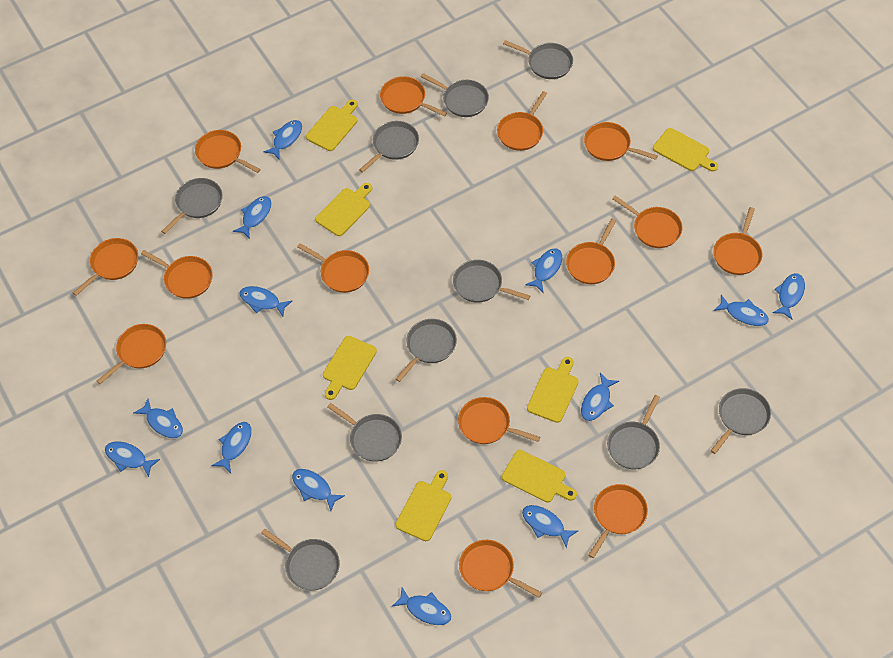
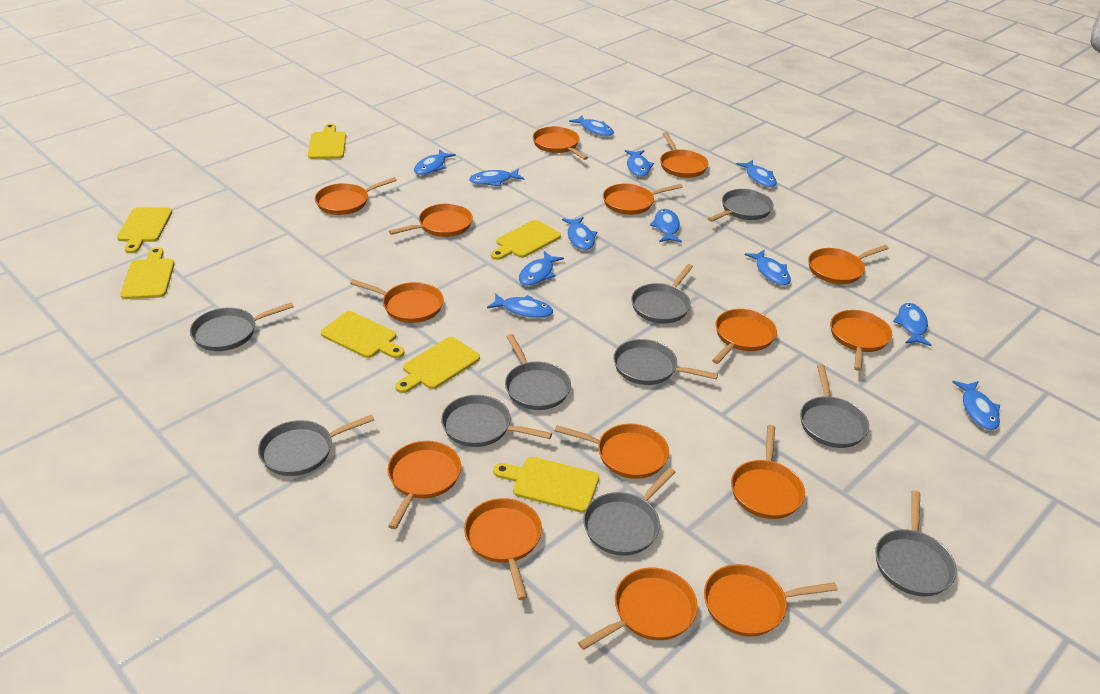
blue fish: 13 -> 12
orange pan: 14 -> 15

